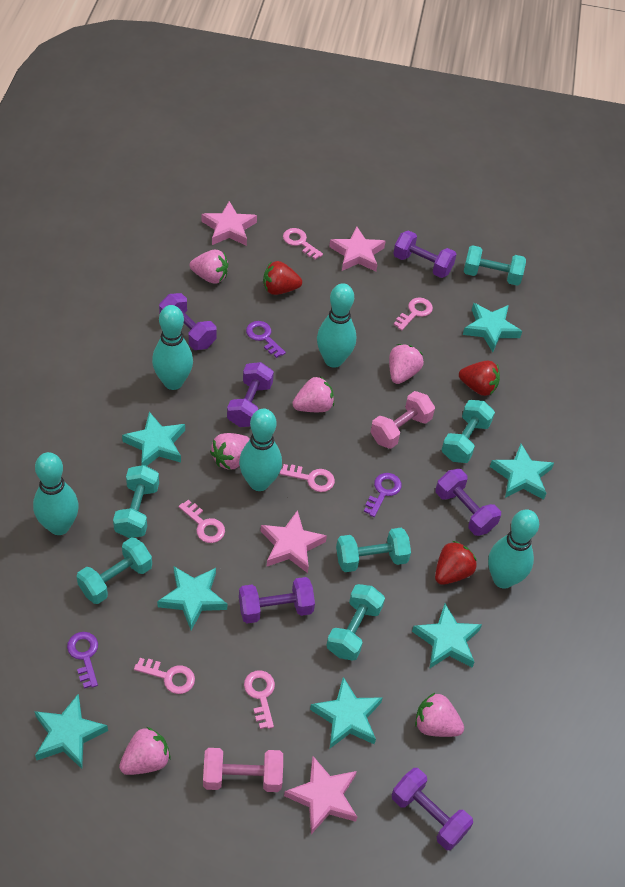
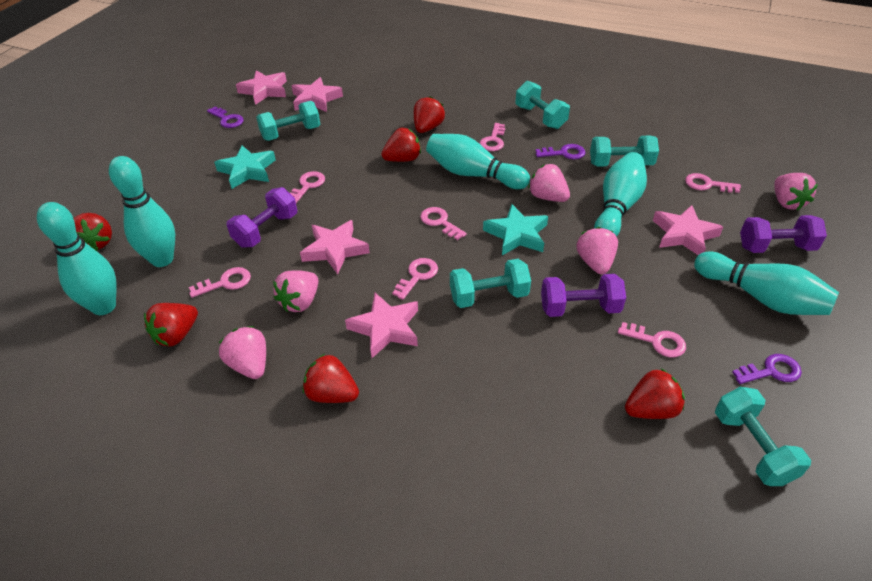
pink dumbbell: 2 -> 0
pink key: 6 -> 7
pink star: 4 -> 5
pink strawberry: 6 -> 5
purple dumbbell: 6 -> 3
red strawberry: 3 -> 6
turquoise dumbbell: 6 -> 5
turquoise star: 7 -> 2

